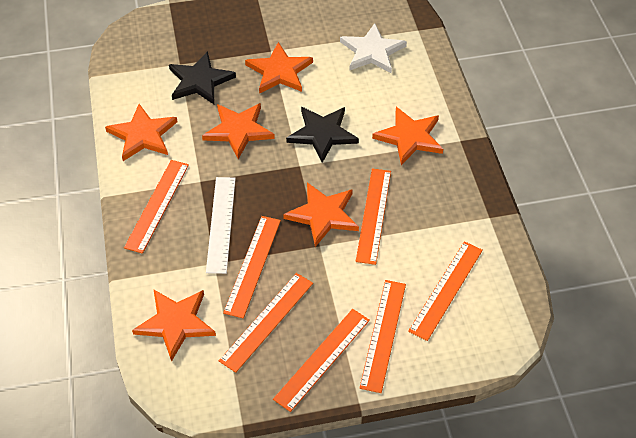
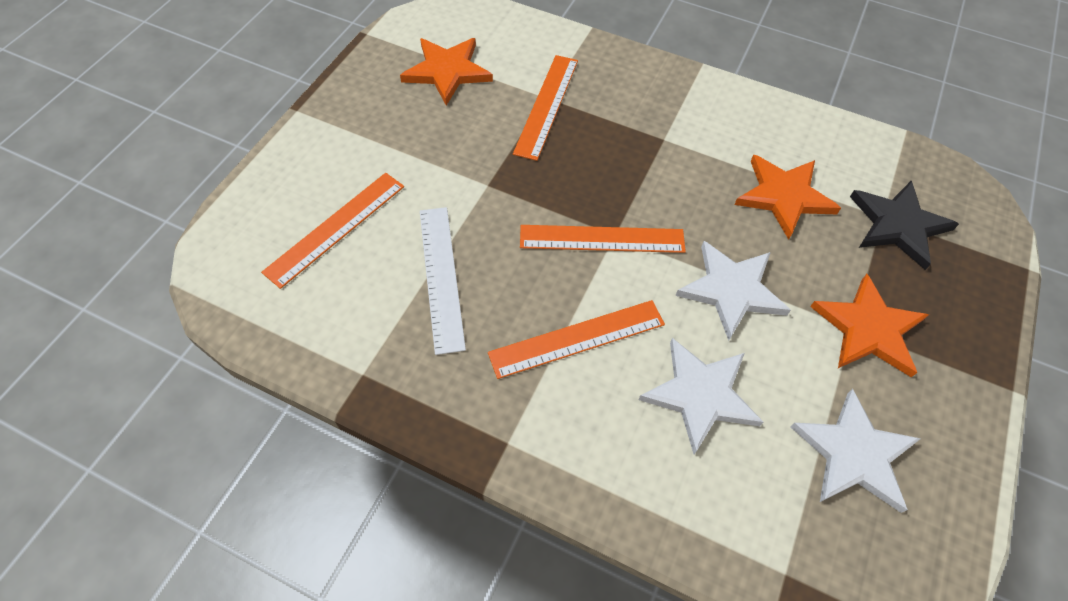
black star: 2 -> 1
orange ruler: 7 -> 4
orange star: 6 -> 3
white star: 1 -> 3

